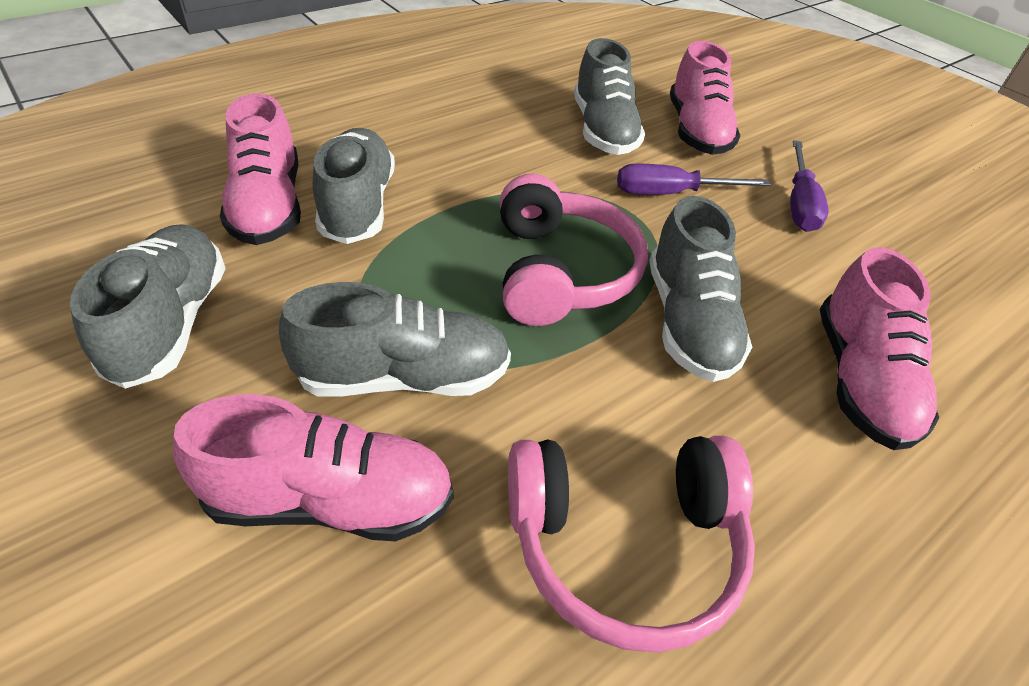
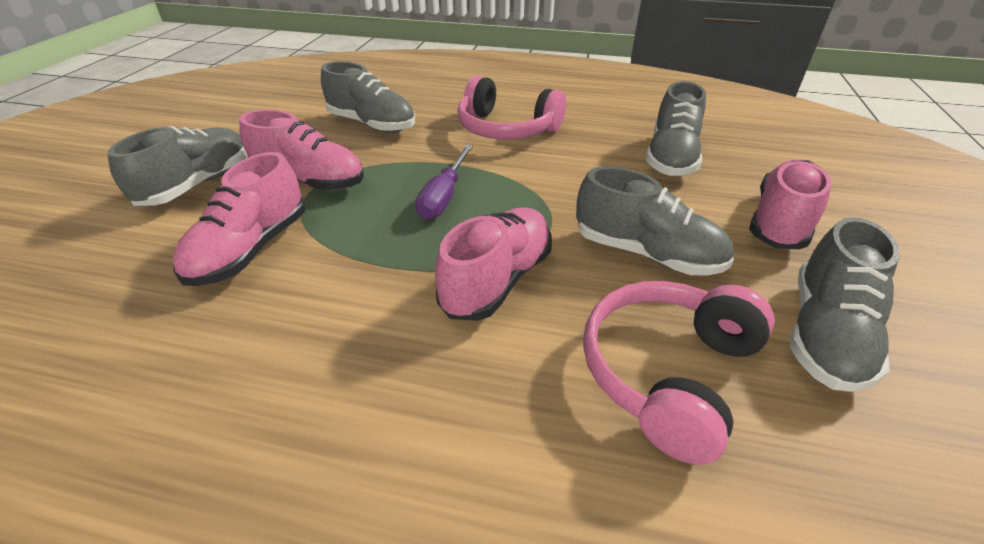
purple screwdriver: 2 -> 1

